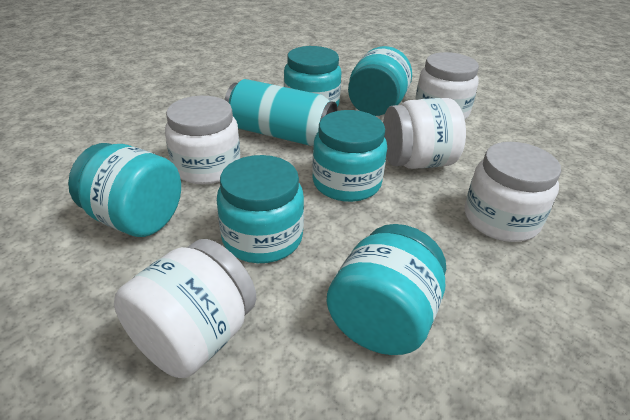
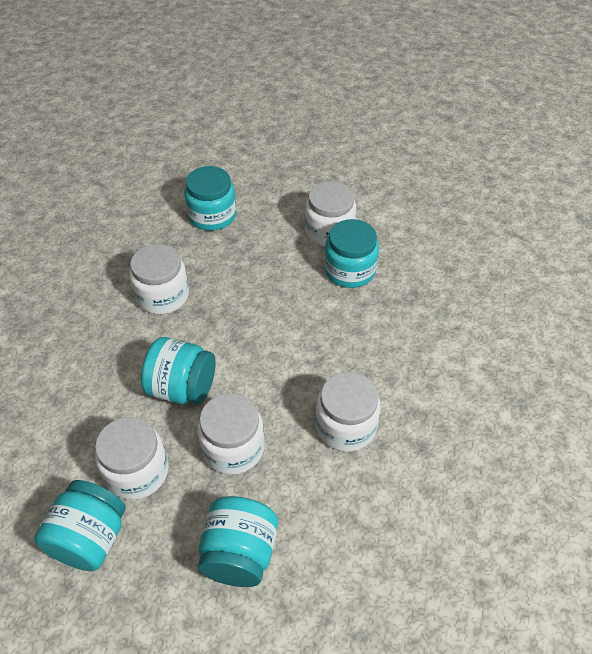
turquoise can: 1 -> 0
turquoise jar: 6 -> 5

